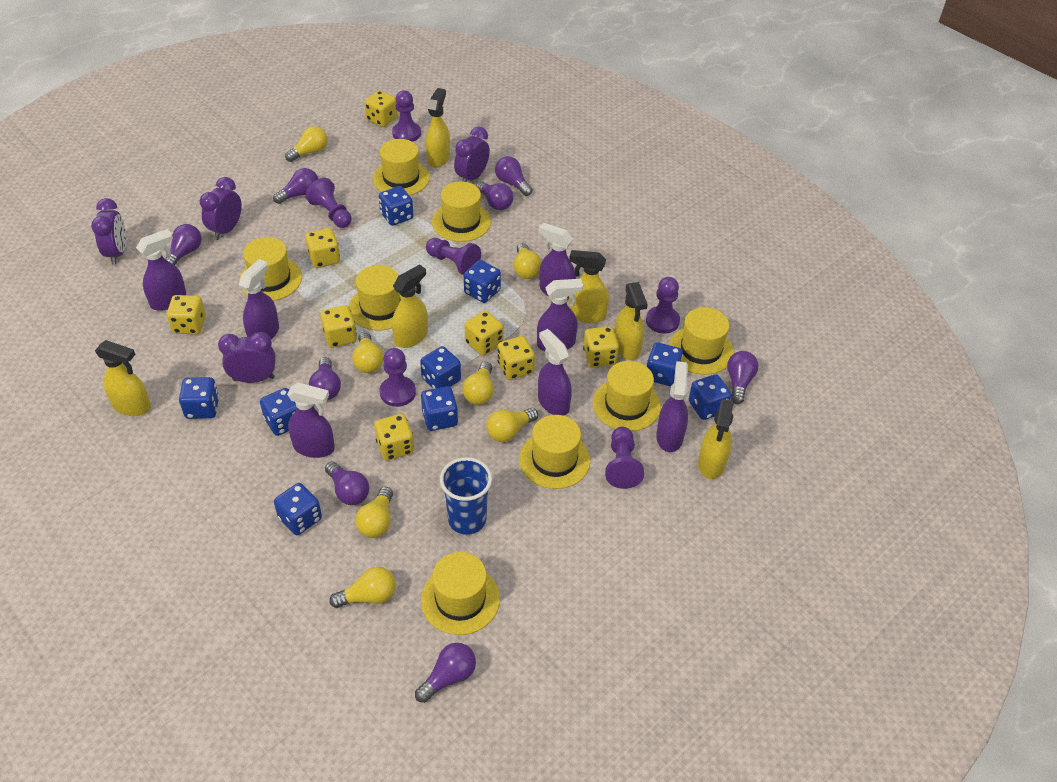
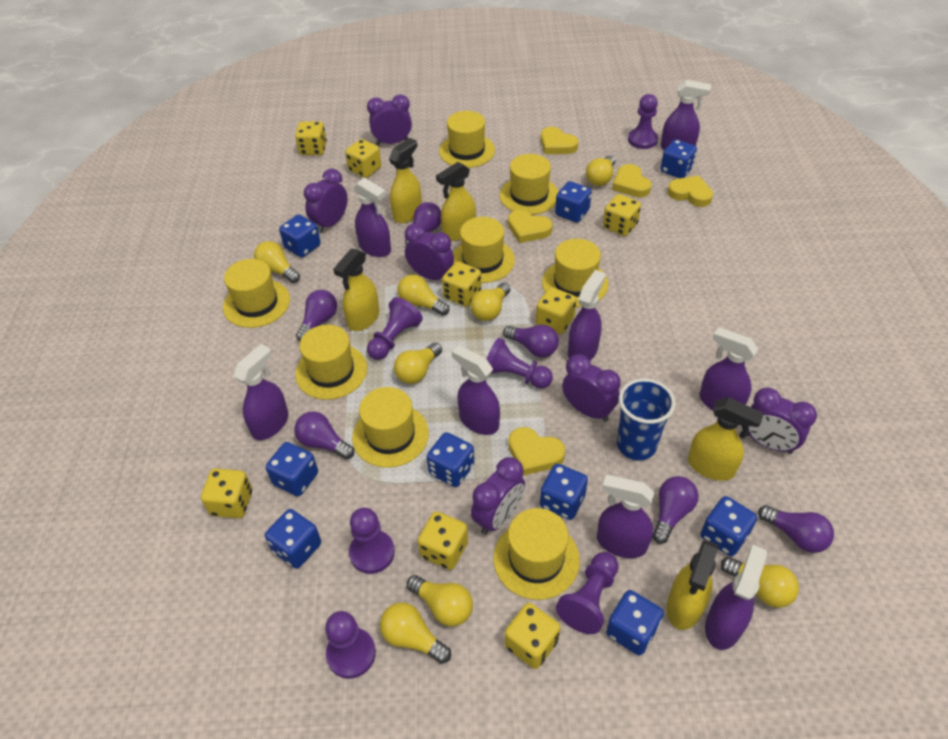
purple clock: 4 -> 6
purple light bulb: 8 -> 6
purple spray bottle: 7 -> 8
yellow heart: 0 -> 5
yellow light bulb: 7 -> 8
yellow spray bottle: 6 -> 5

